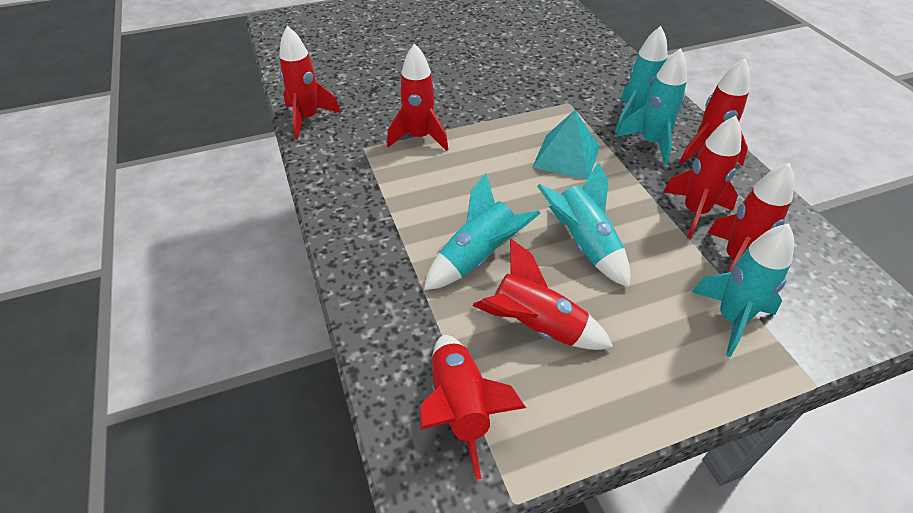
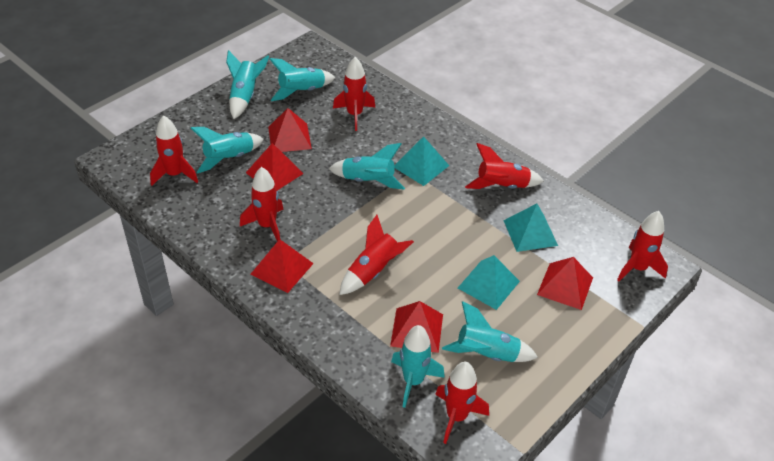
red pyramid: 0 -> 5
turquoise pyramid: 1 -> 3
turquoise rocket: 5 -> 6

